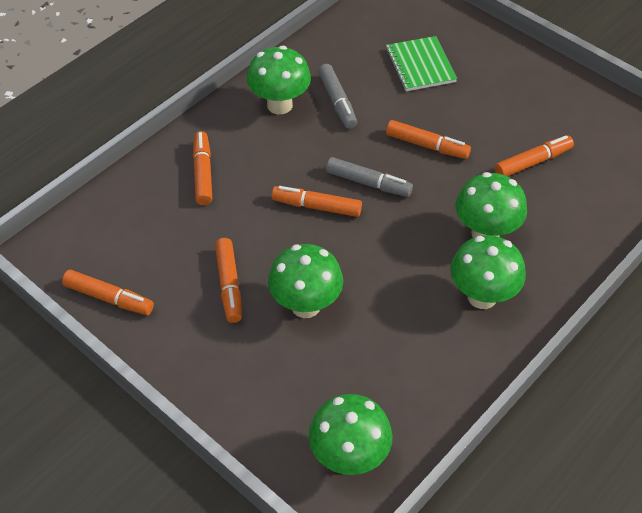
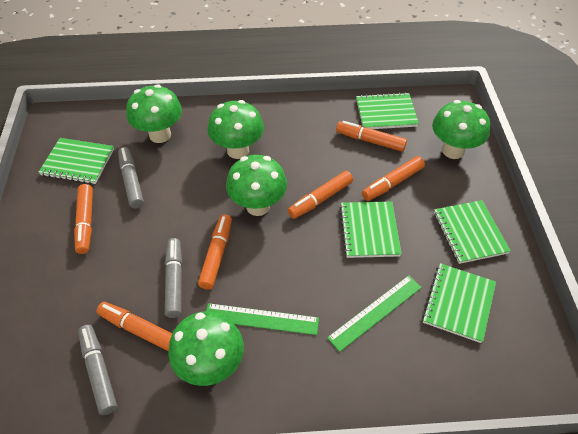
green notebook: 1 -> 5
green ruler: 0 -> 2
grey marker: 2 -> 3

